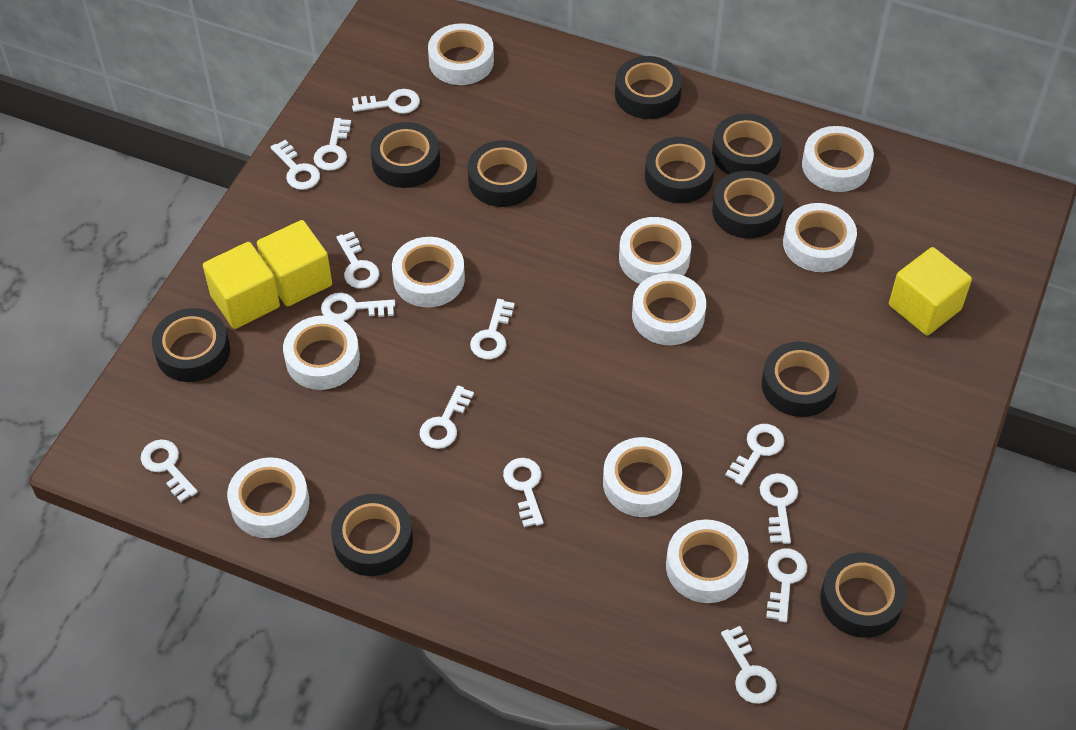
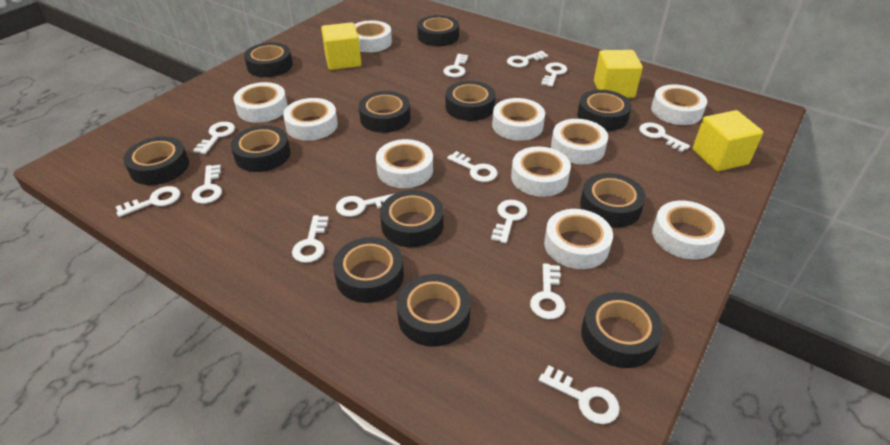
black tape: 10 -> 12

